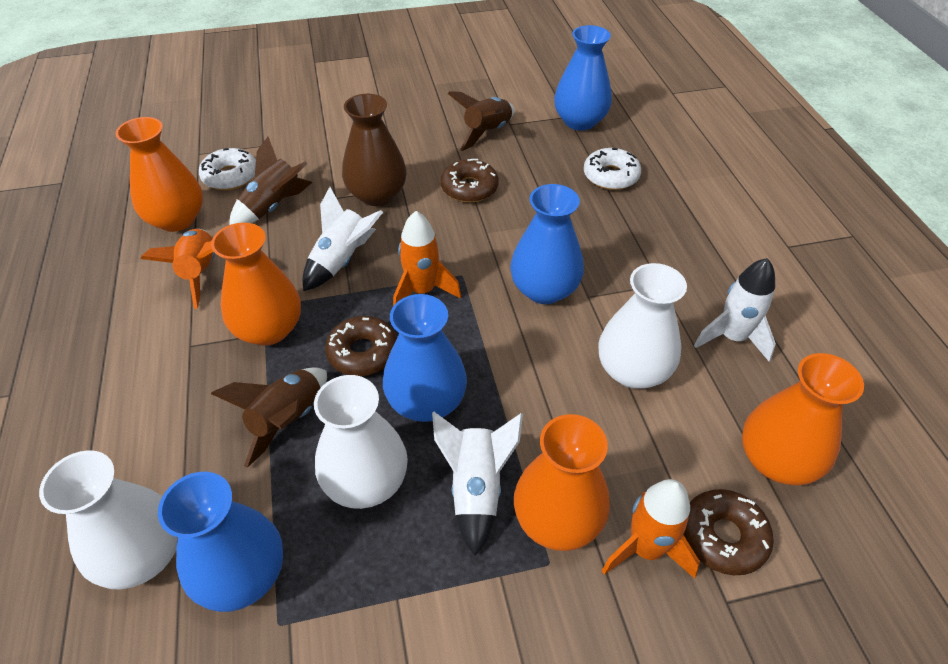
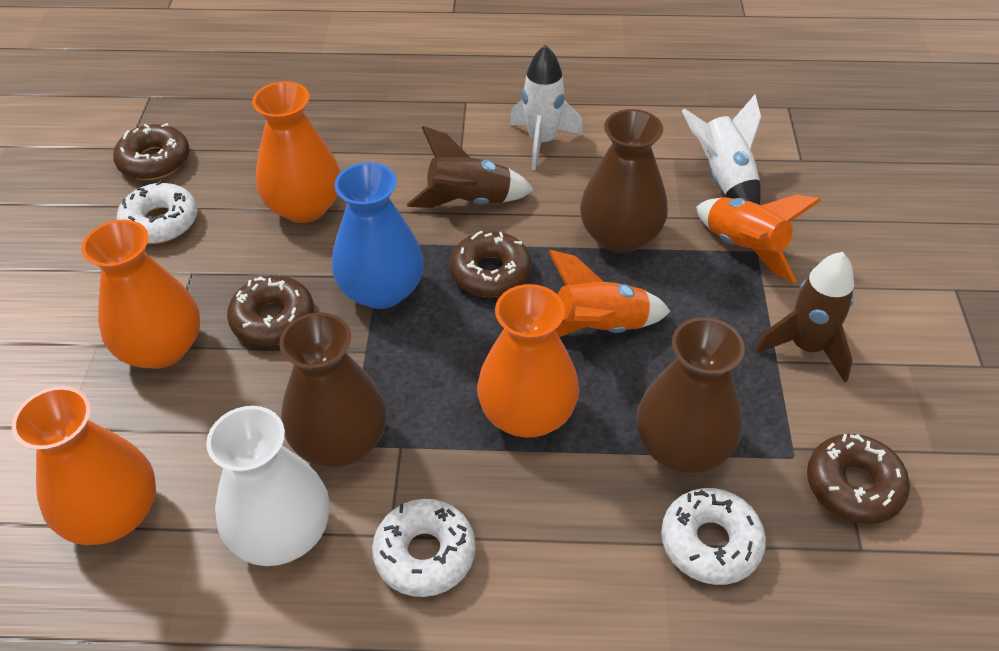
blue vase: 4 -> 1
brown donut: 3 -> 4
brown rocket: 3 -> 2
brown vase: 1 -> 3
orange rocket: 3 -> 2
white donut: 2 -> 3
white rocket: 3 -> 2
white vase: 3 -> 1

